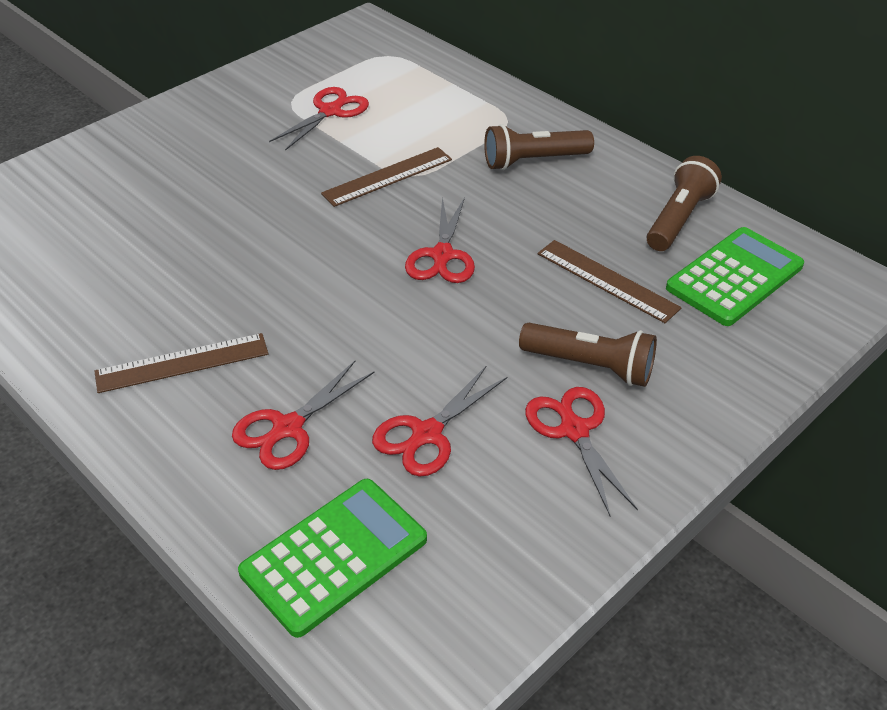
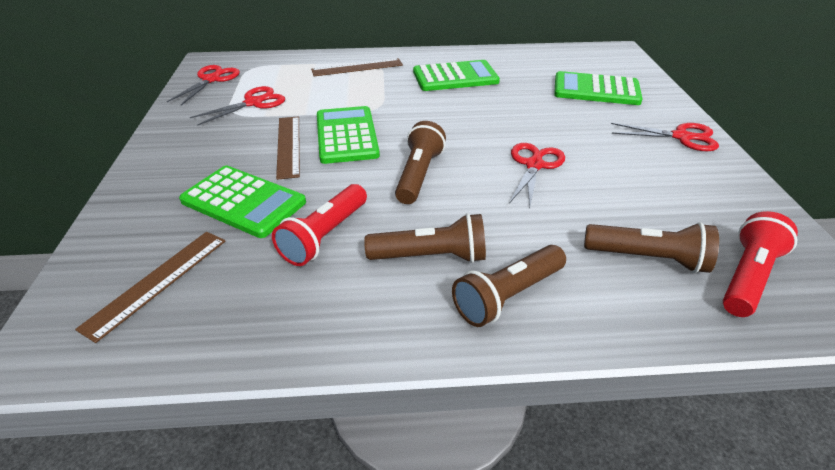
brown flashlight: 3 -> 4
green calculator: 2 -> 4
red flashlight: 0 -> 2
red scissors: 5 -> 4

